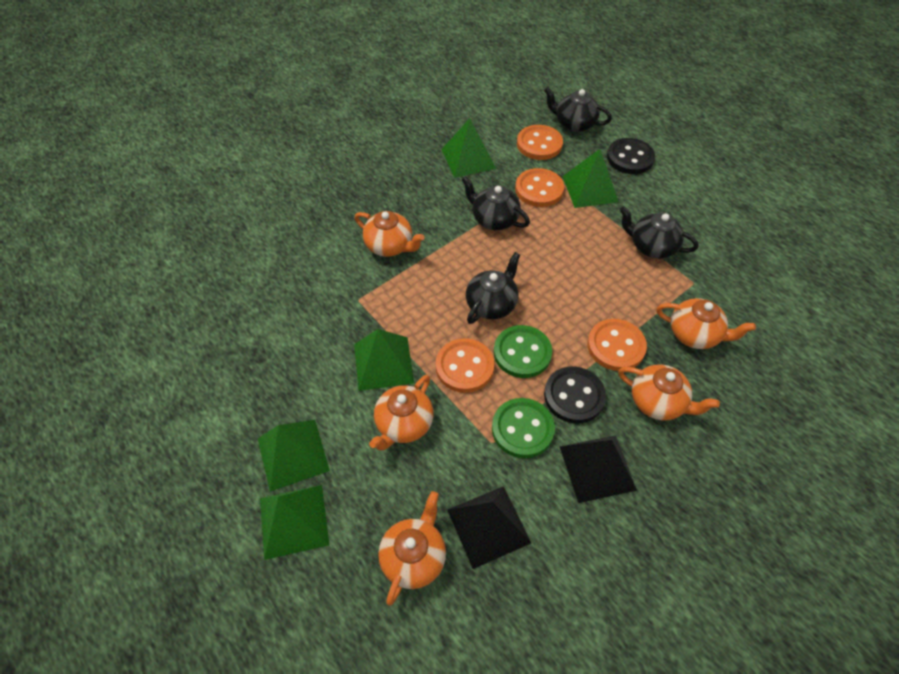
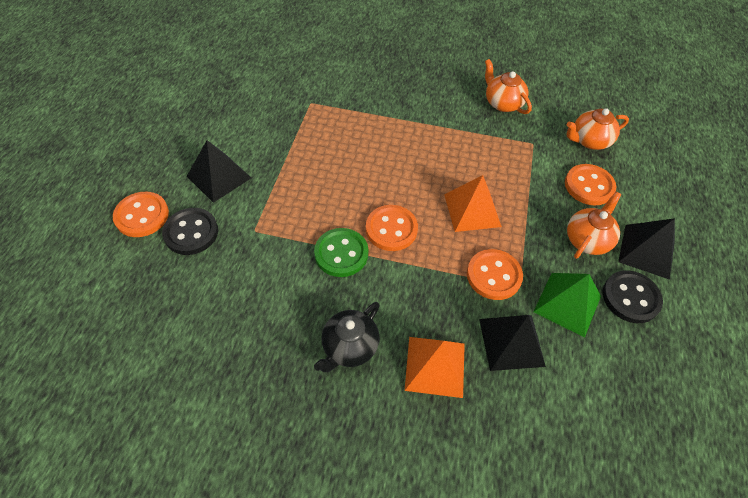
black pyramid: 2 -> 3
black teapot: 4 -> 1
green button: 2 -> 1
green pyramid: 5 -> 1
orange pyramid: 0 -> 2
orange teapot: 5 -> 3

